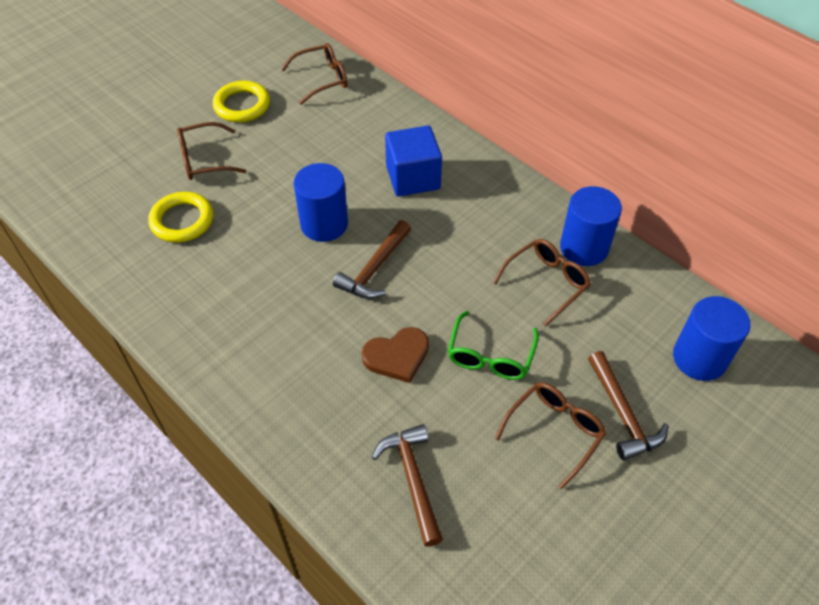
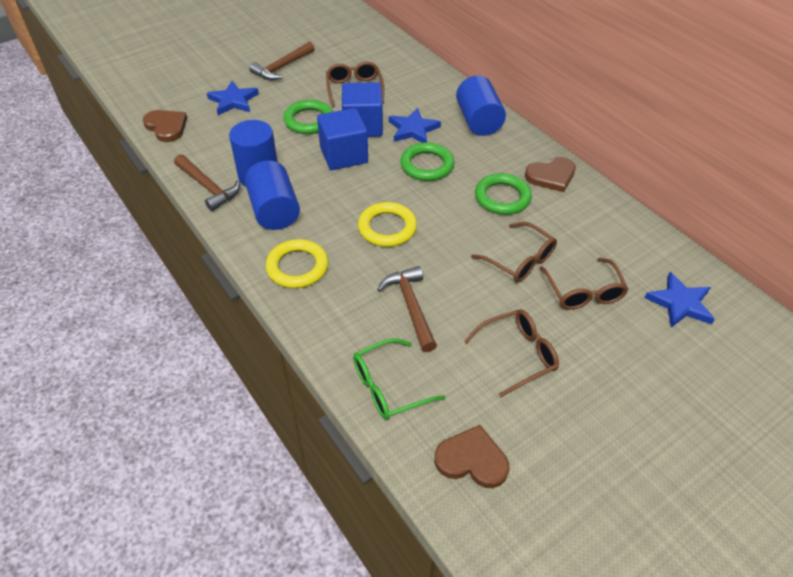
blue cube: 1 -> 2
blue star: 0 -> 3
brown heart: 1 -> 3
green ring: 0 -> 3

